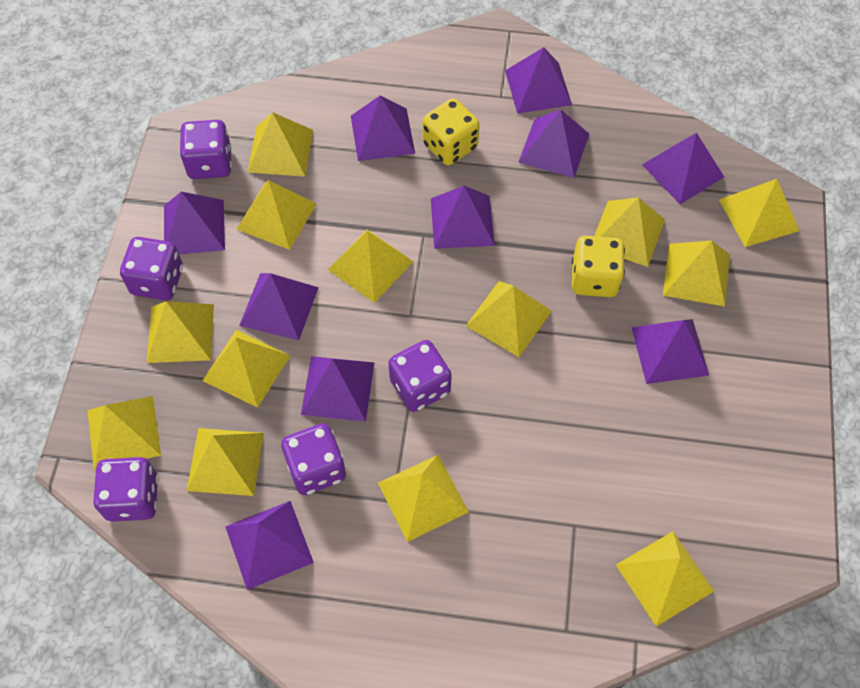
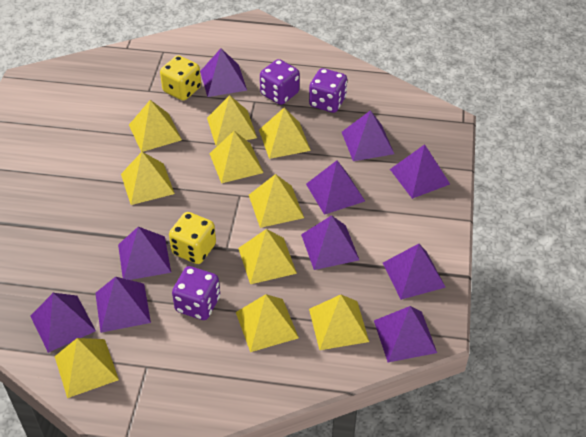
purple dice: 5 -> 3
yellow pyramid: 13 -> 10

